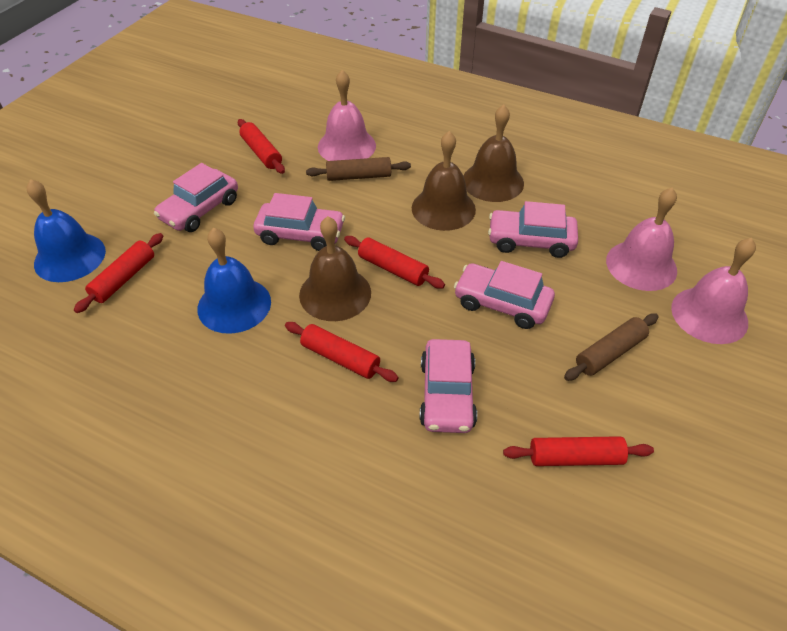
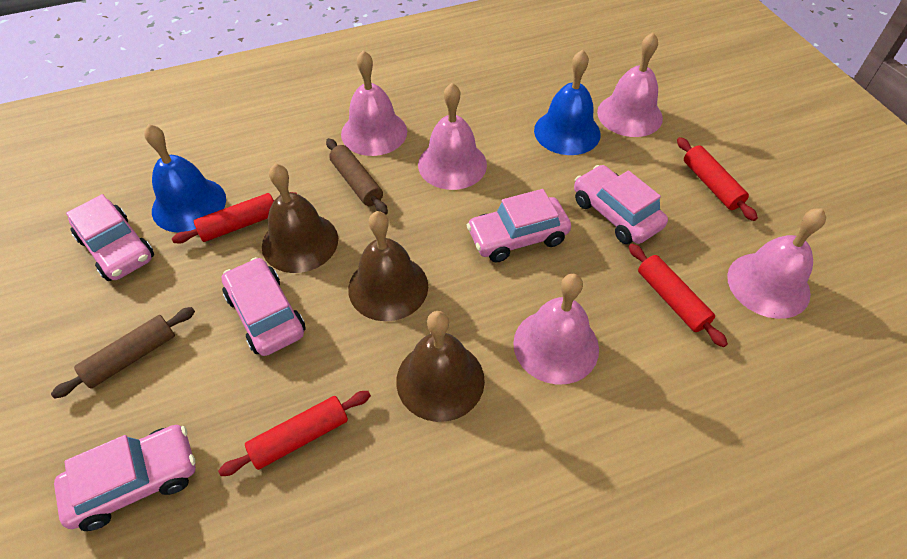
pink bell: 3 -> 5
red rolling pin: 5 -> 4

